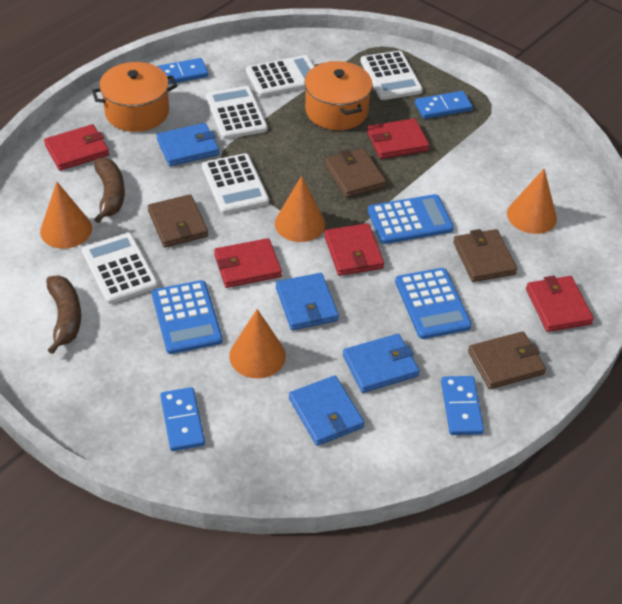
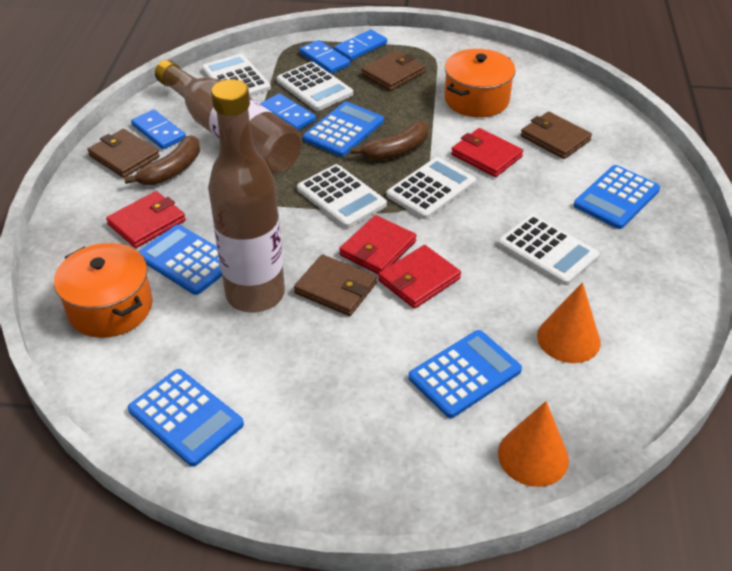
blue calculator: 3 -> 5
blue wallet: 4 -> 0
brown bottle: 0 -> 2
orange cone: 4 -> 2
red wallet: 5 -> 4

